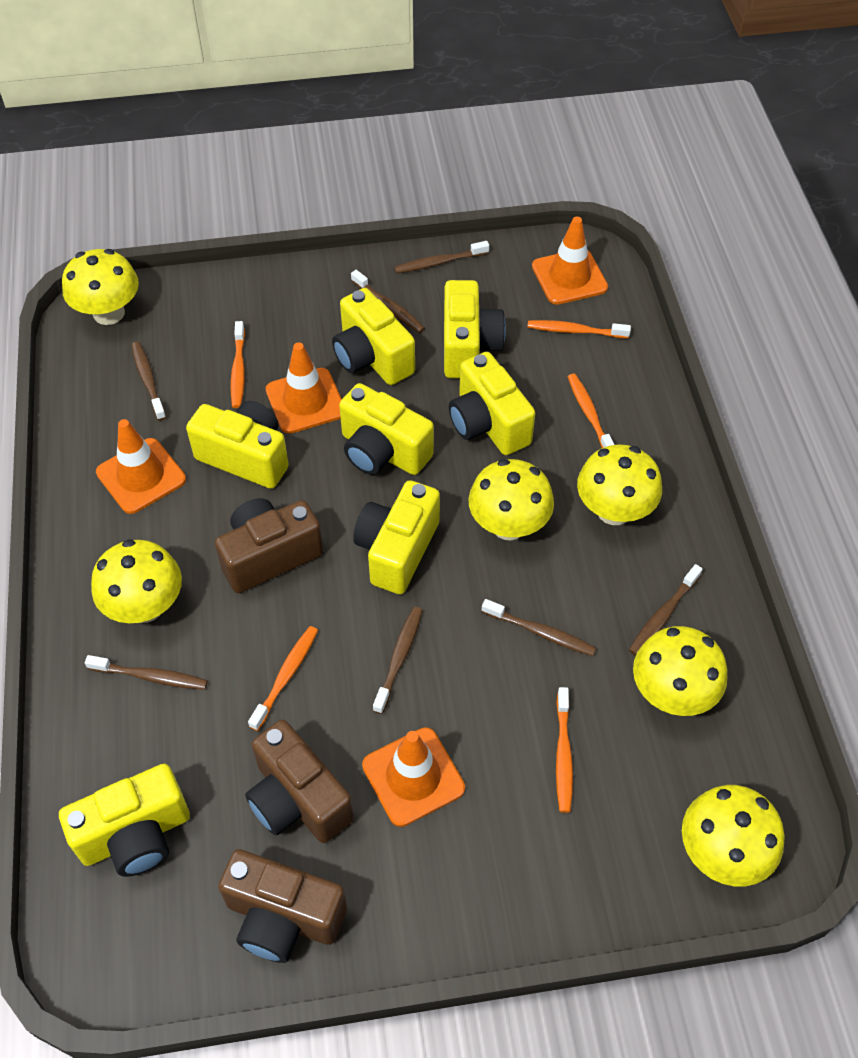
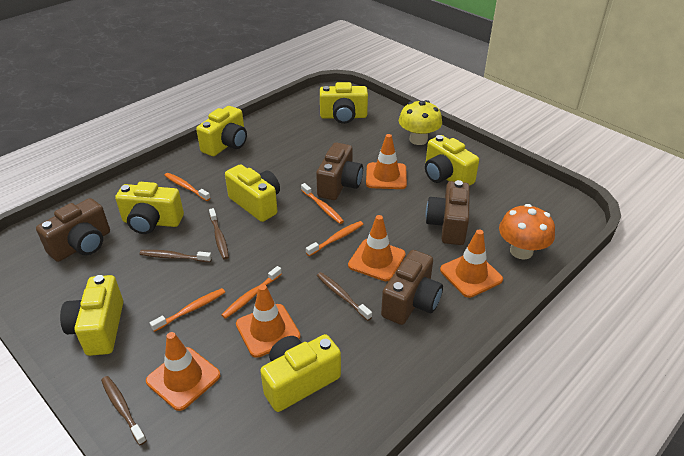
brown camera: 3 -> 4
brown toothbrush: 7 -> 4
orange mushroom: 0 -> 1
orange traffic cone: 4 -> 5
yellow mushroom: 6 -> 1

